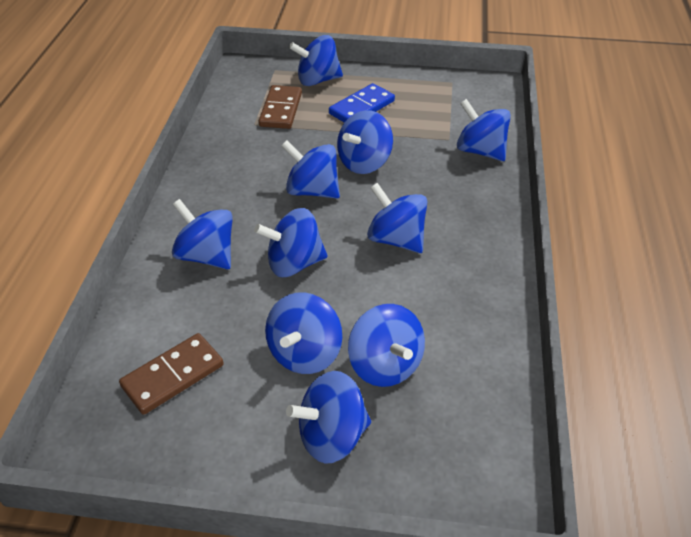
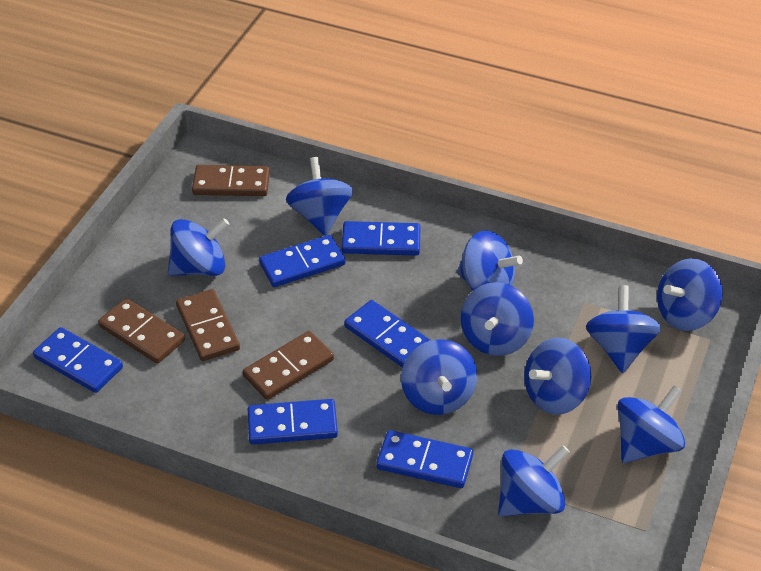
blue domino: 1 -> 6
brown domino: 2 -> 4

